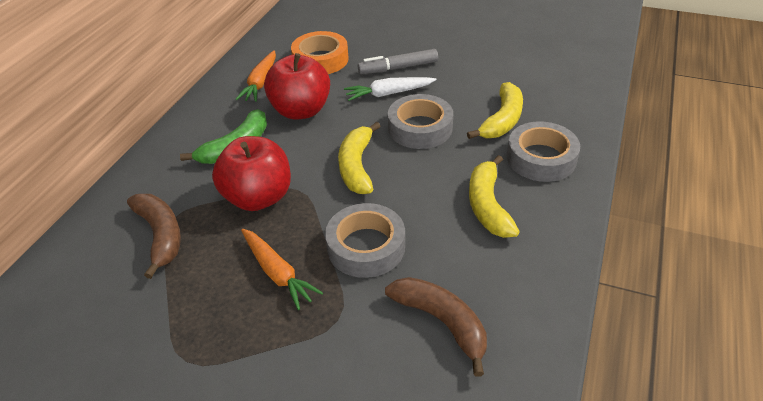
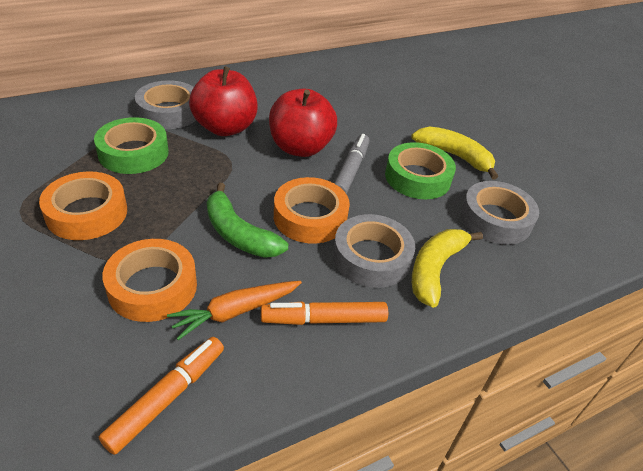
brown banana: 2 -> 0
green tape: 0 -> 2
orange carrot: 2 -> 1
orange marker: 0 -> 2
orange tape: 1 -> 3
white carrot: 1 -> 0
yellow banana: 3 -> 2

